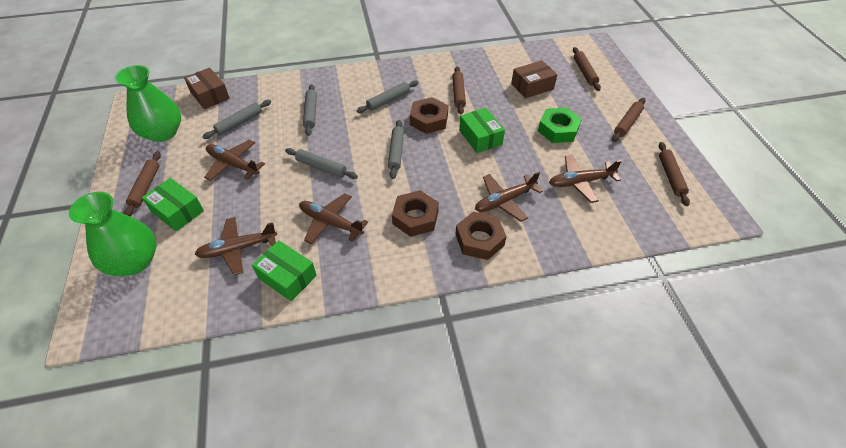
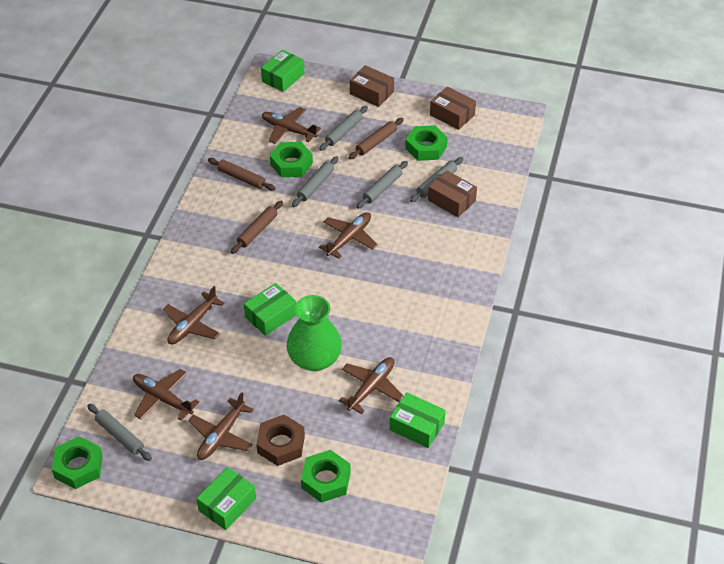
brown box: 2 -> 3
brown nut: 3 -> 1
brown plane: 5 -> 6
brown rolling pin: 5 -> 3
green box: 3 -> 4
green nut: 1 -> 4
green vase: 2 -> 1

